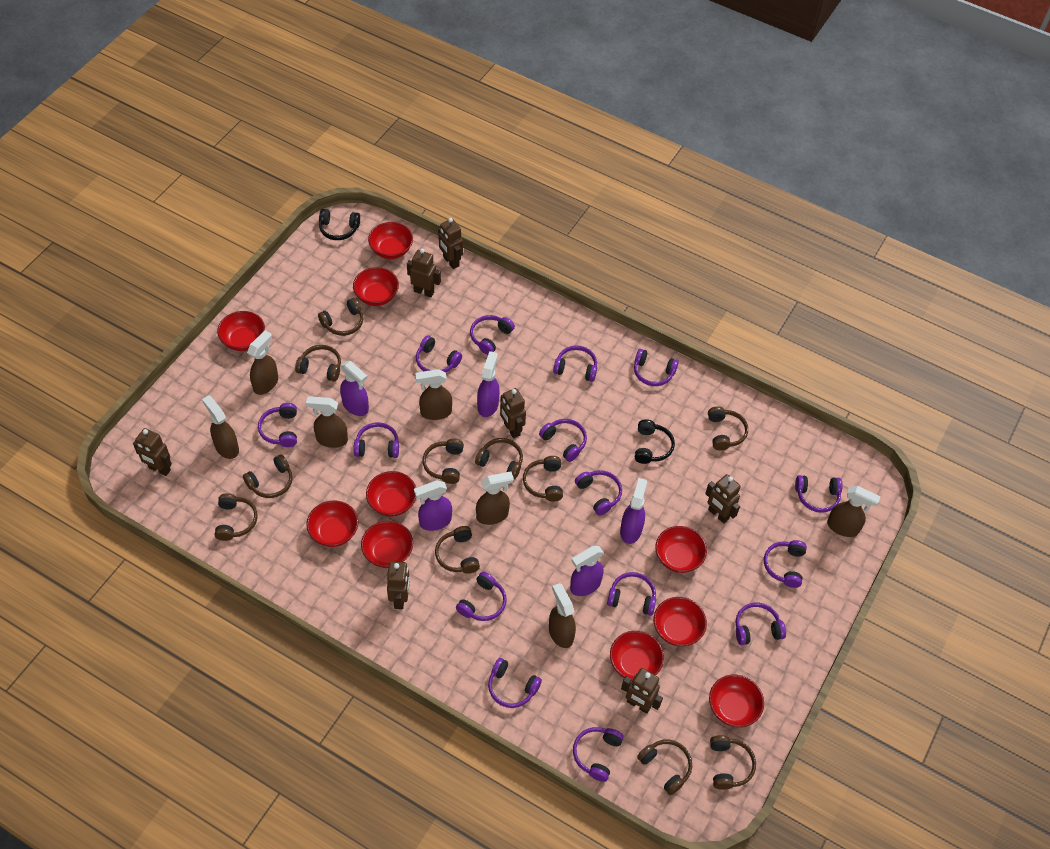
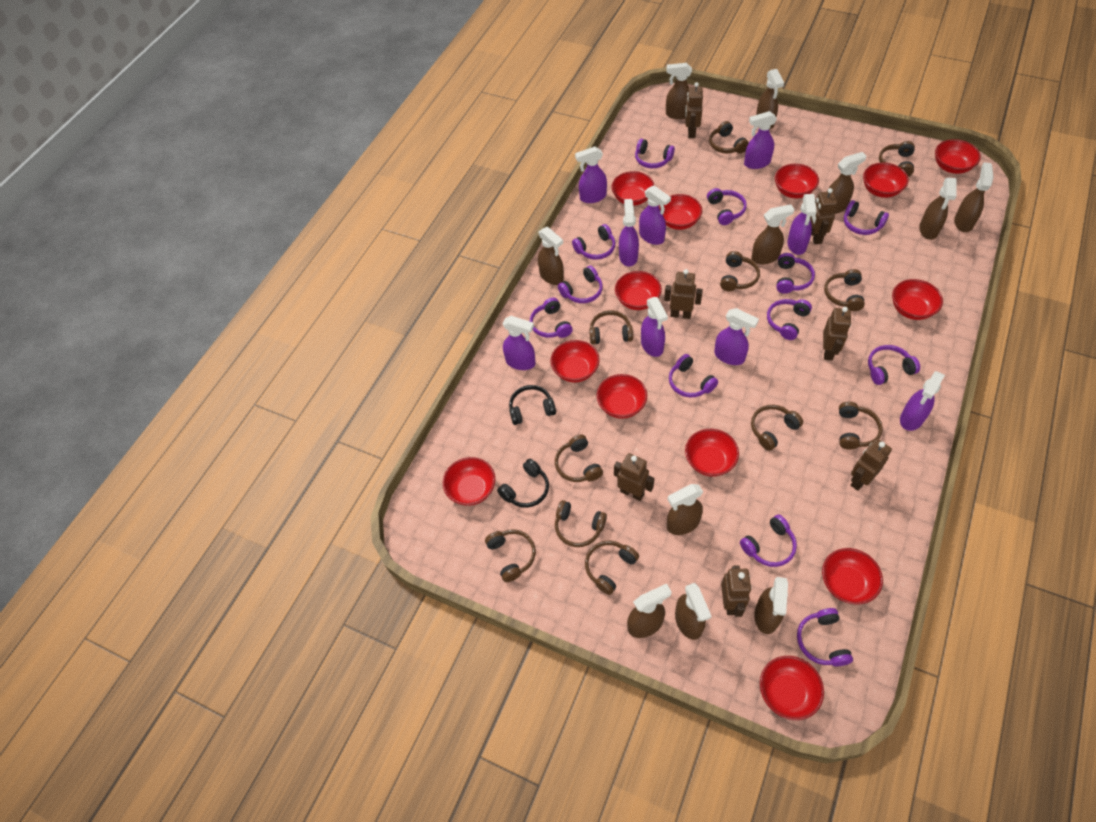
brown spray bottle: 7 -> 11
purple headphones: 15 -> 12
purple spray bottle: 5 -> 9
red bowl: 10 -> 13

